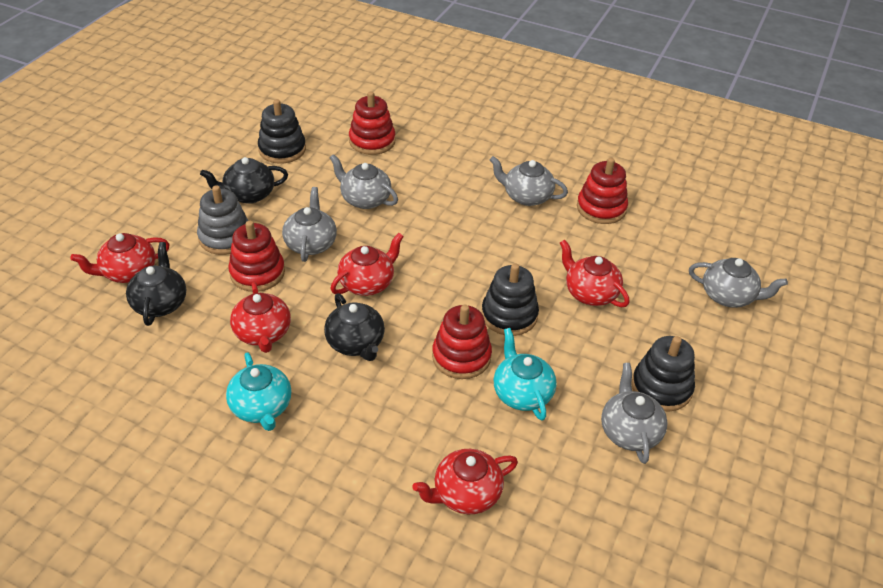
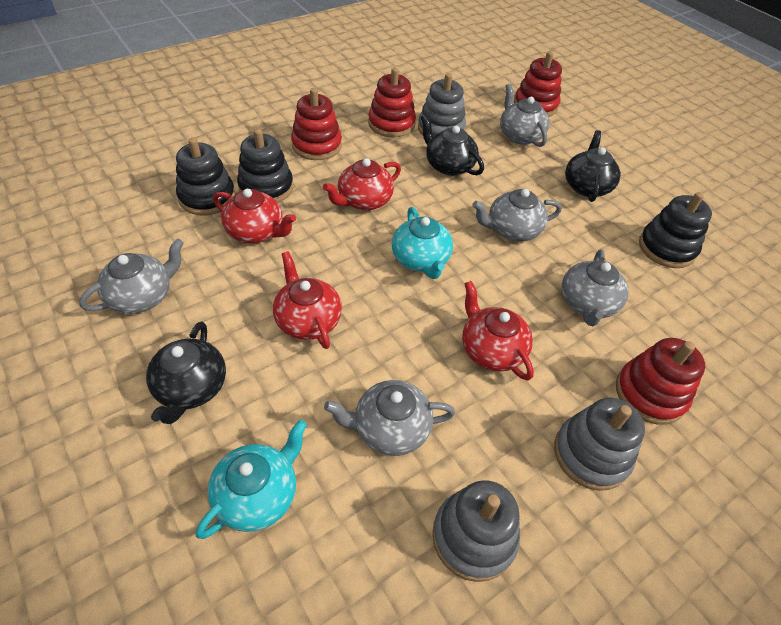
grey stacking toy: 1 -> 3
red teapot: 5 -> 4

